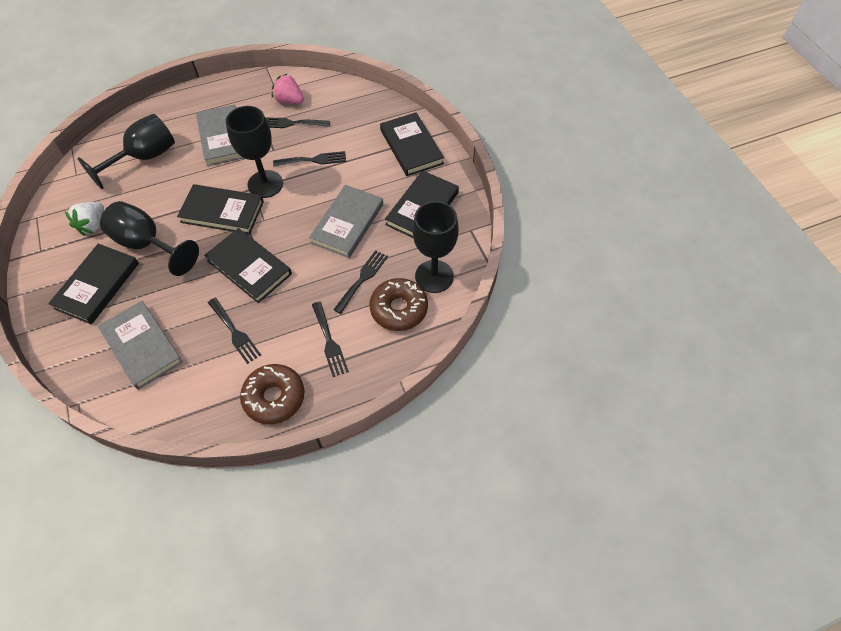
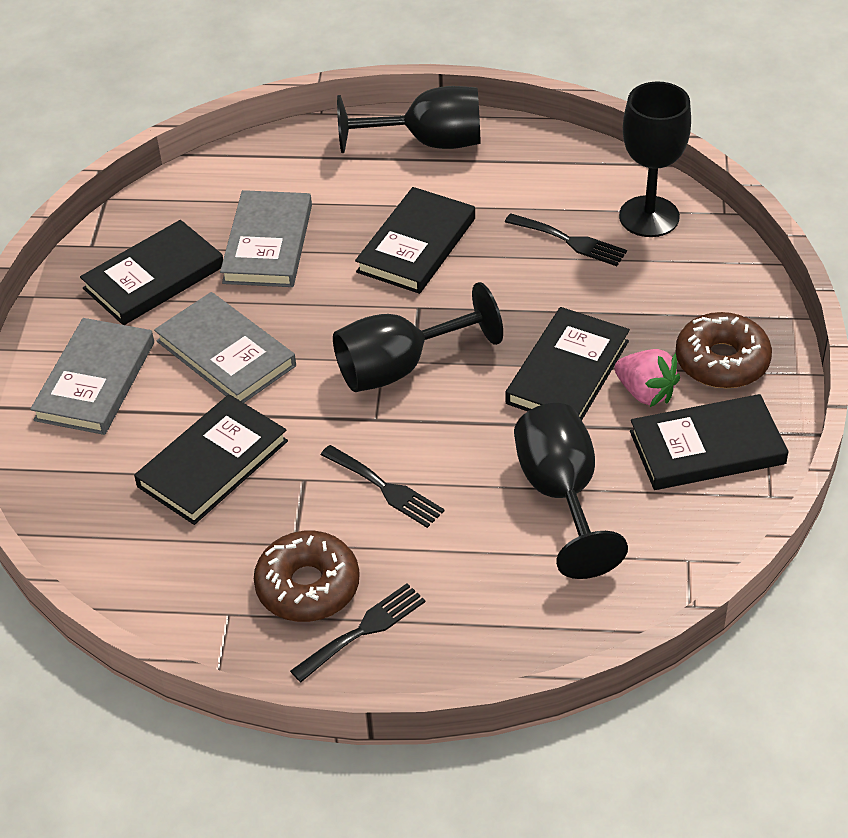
black fork: 5 -> 3
white strawberry: 1 -> 0

